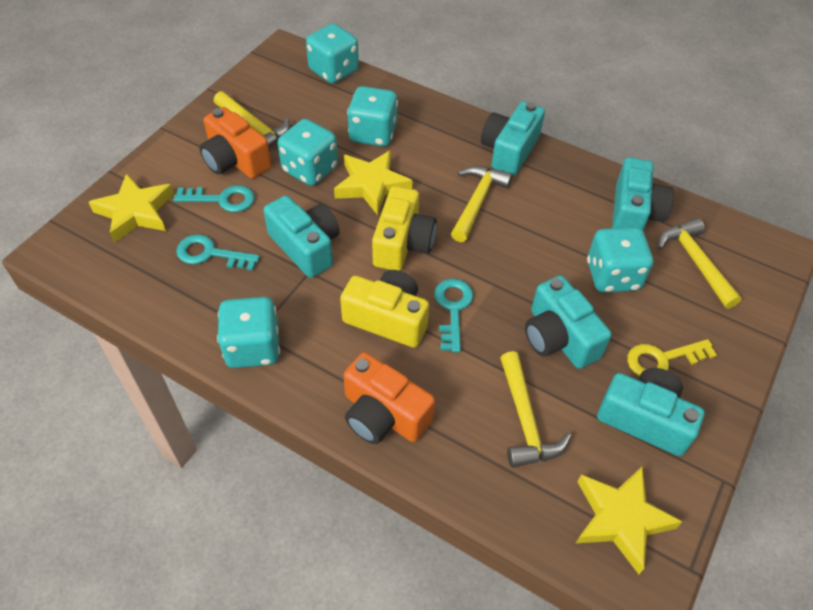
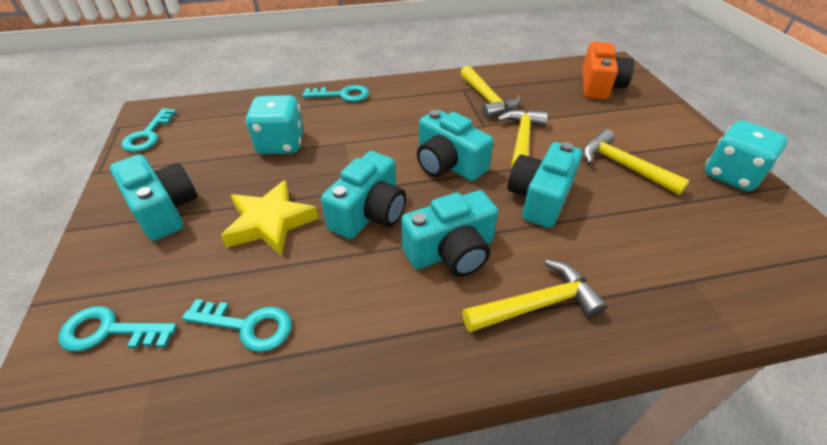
orange camera: 2 -> 1
turquoise dice: 5 -> 2
turquoise key: 3 -> 4
yellow camera: 2 -> 0
yellow key: 1 -> 0
yellow star: 3 -> 1

